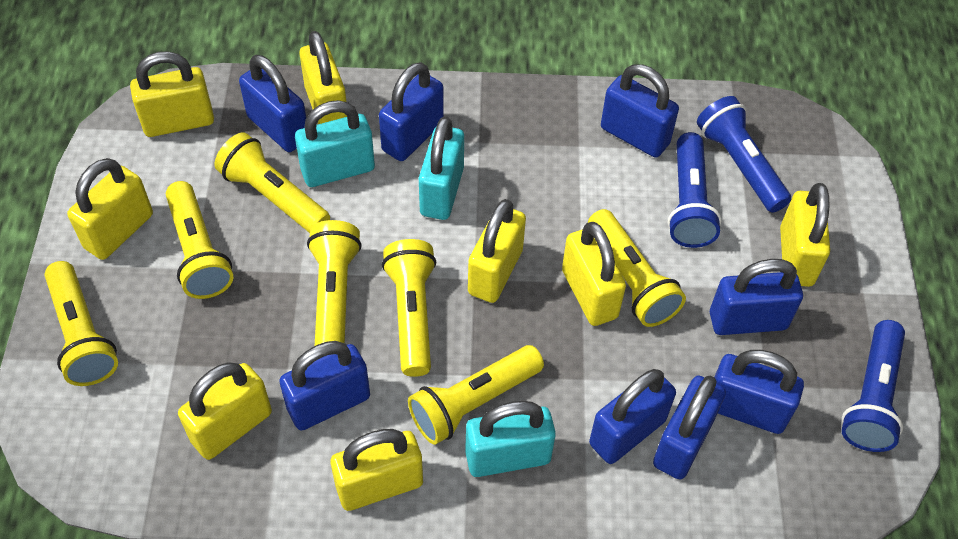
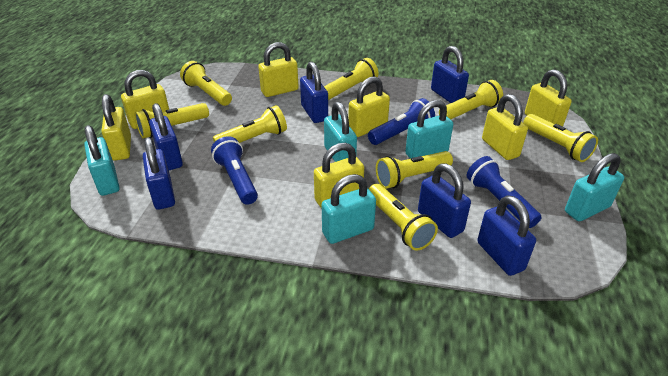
blue padlock: 8 -> 6
turquoise padlock: 3 -> 5
yellow flashlight: 7 -> 8
yellow padlock: 8 -> 7

